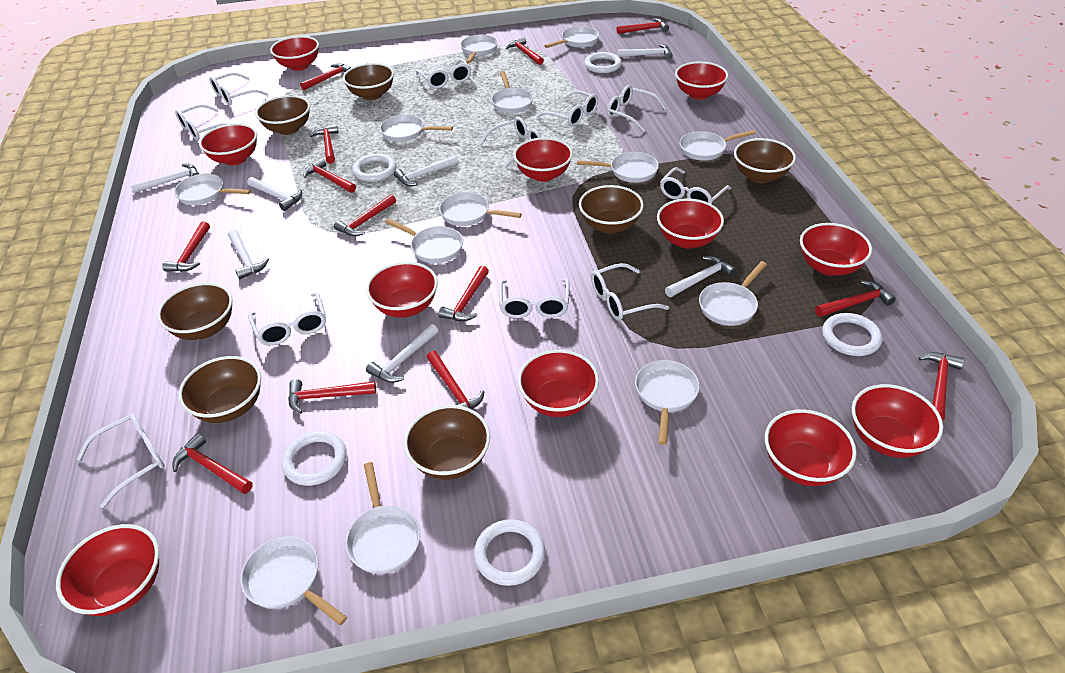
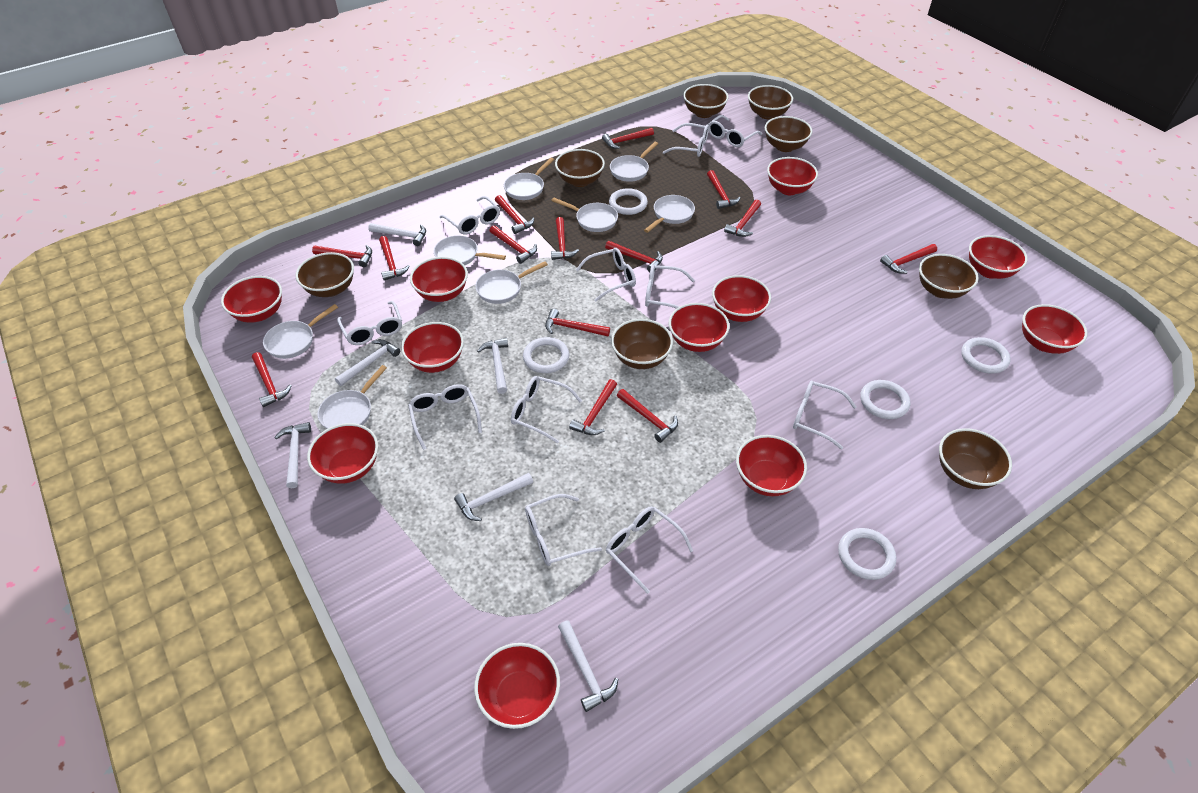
brown bowl: 7 -> 8
red hammer: 13 -> 14
white hammer: 7 -> 6
white pan: 13 -> 8

